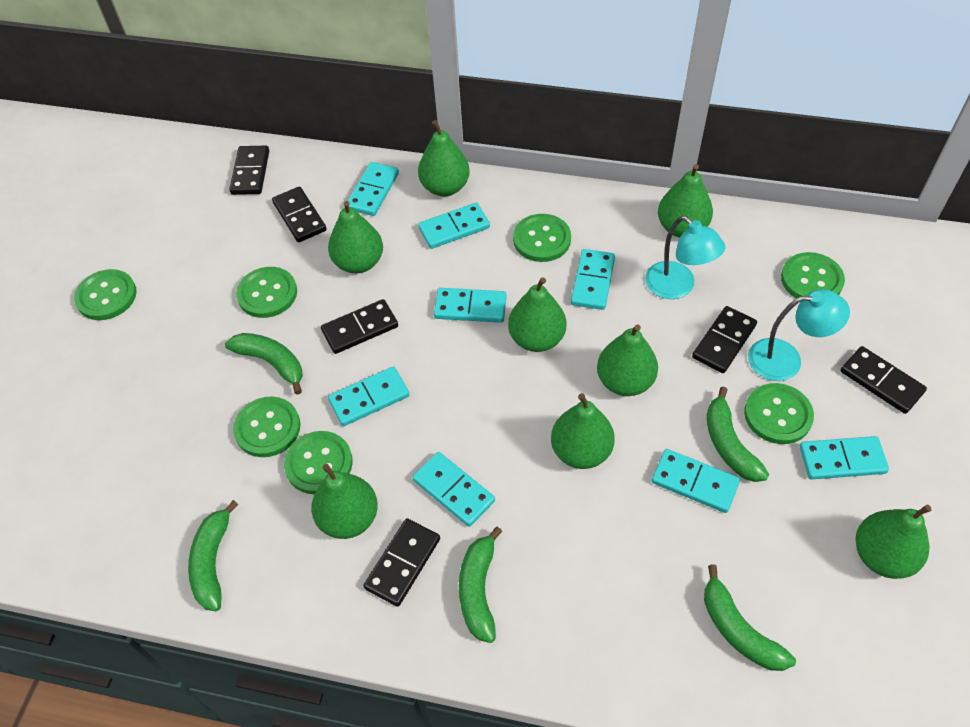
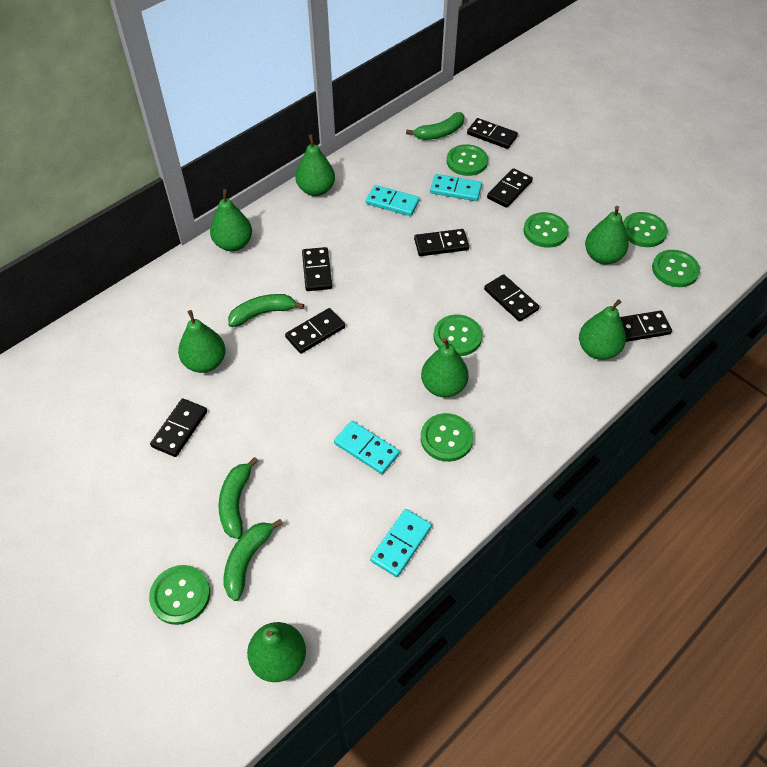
black domino: 6 -> 8
green banana: 5 -> 4
green pear: 8 -> 7
turquoise domino: 8 -> 4
turquoise lamp: 2 -> 0

